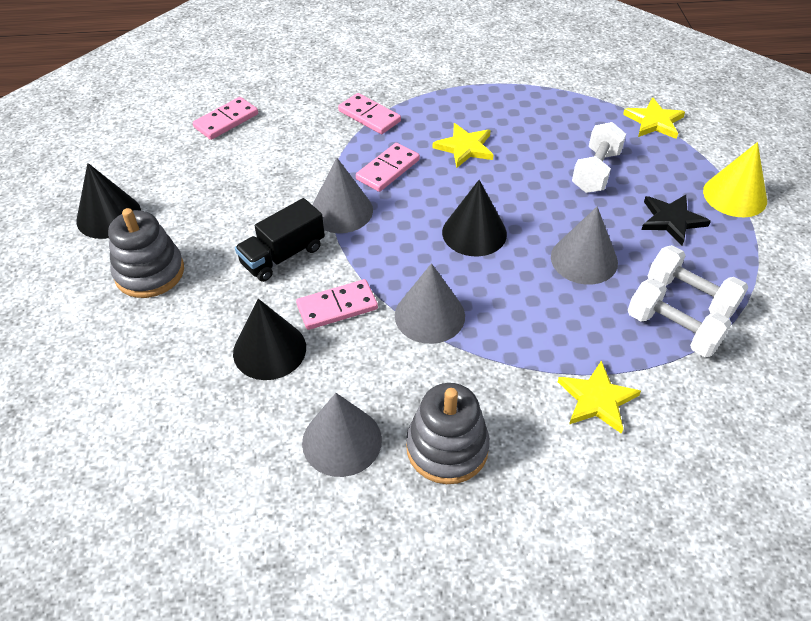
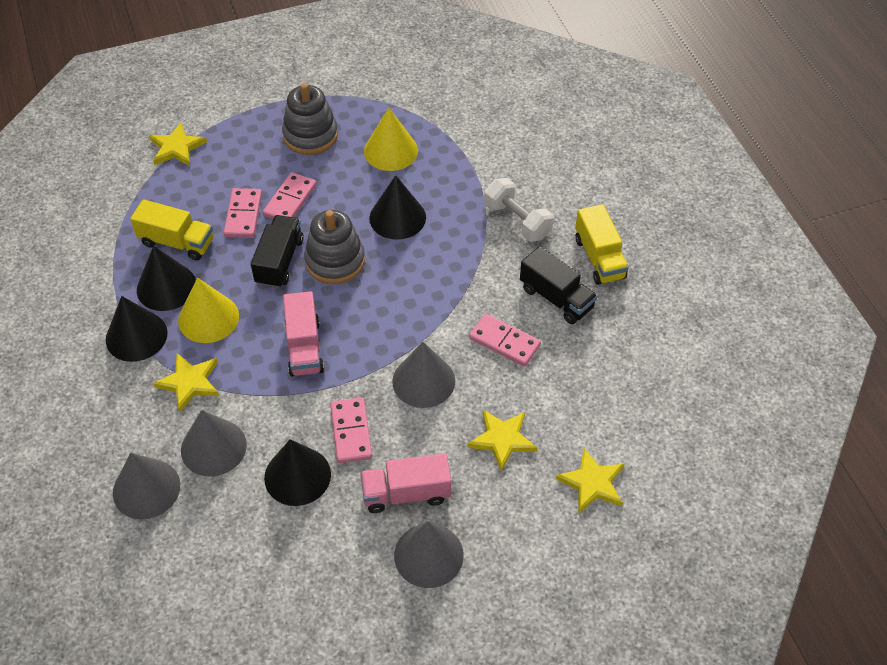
black cone: 3 -> 4
black star: 1 -> 0
black truck: 1 -> 2
pink truck: 0 -> 2
white dumbbell: 3 -> 1
yellow cone: 1 -> 2
yellow star: 3 -> 4
yellow truck: 0 -> 2

